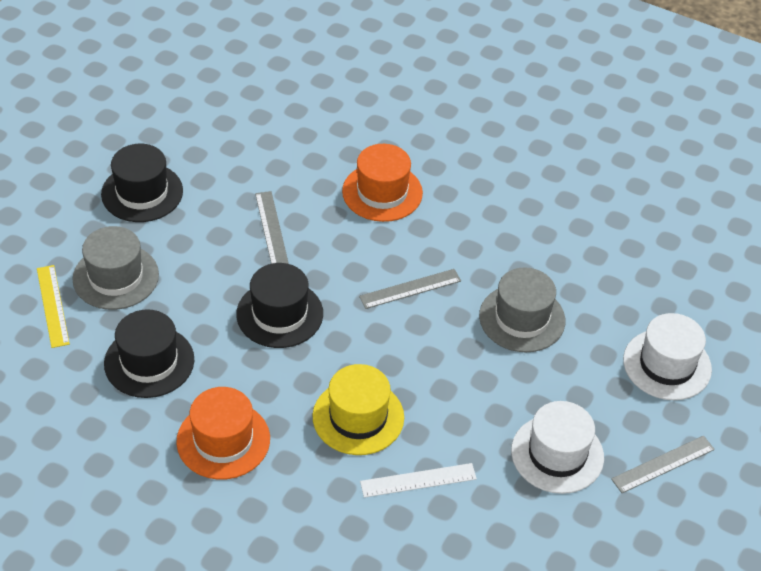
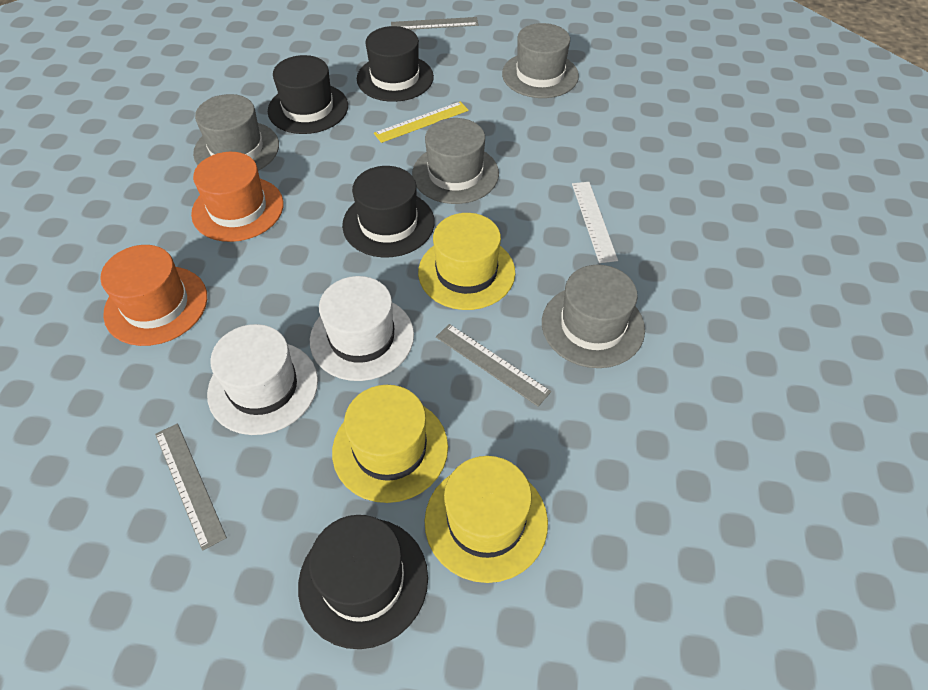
black hat: 3 -> 4
grey hat: 2 -> 4
yellow hat: 1 -> 3

